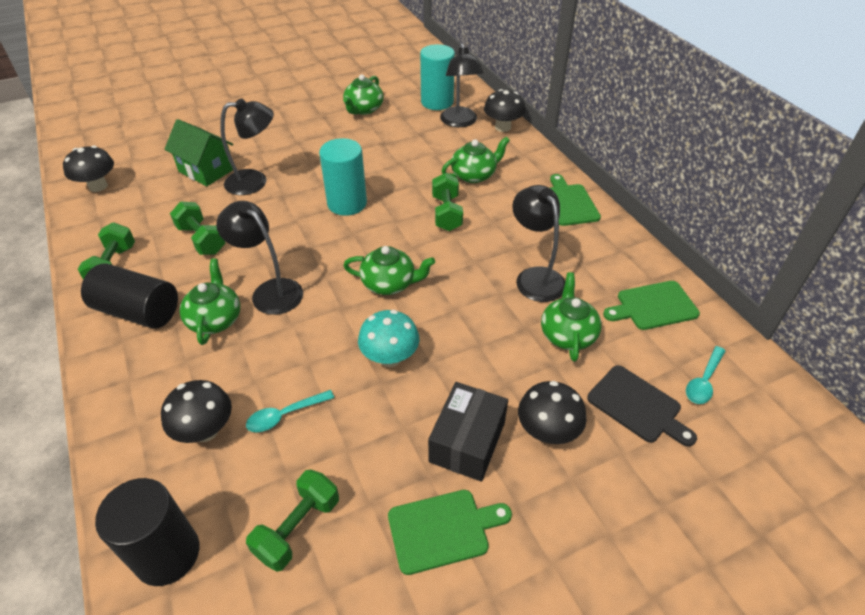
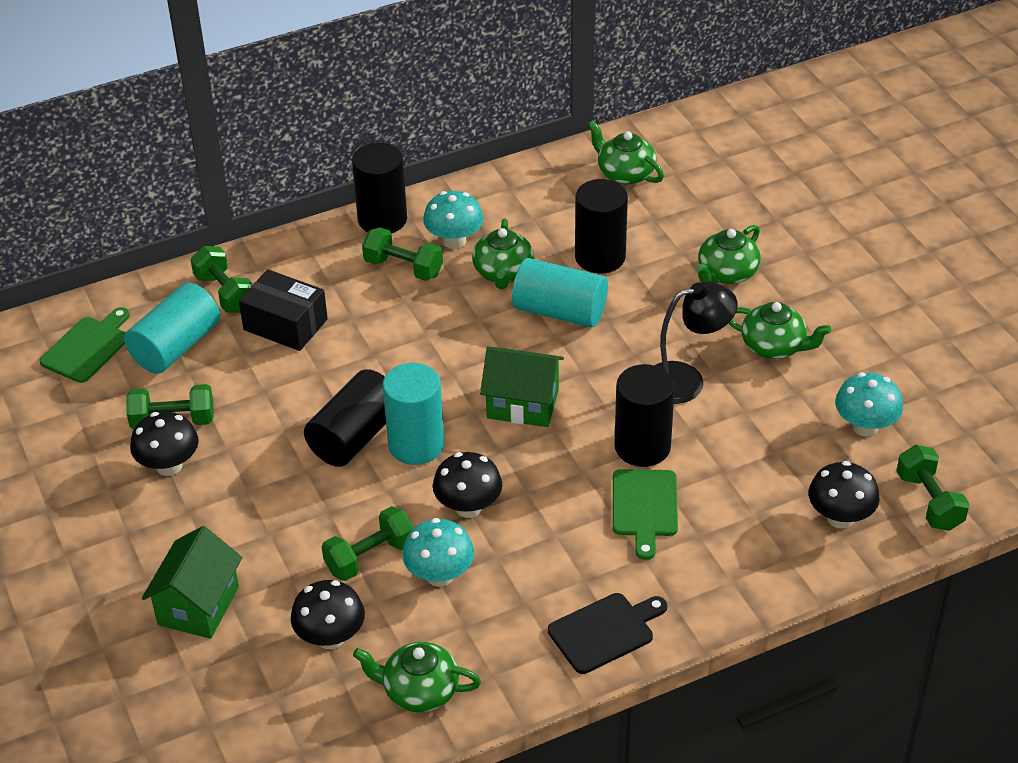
black cylinder: 2 -> 4
black lamp: 4 -> 1
green cutting board: 3 -> 2
green dumbbell: 4 -> 5
green house: 1 -> 2
turquoise cylinder: 2 -> 3
turquoise mushroom: 1 -> 3
turquoise spoon: 2 -> 0

